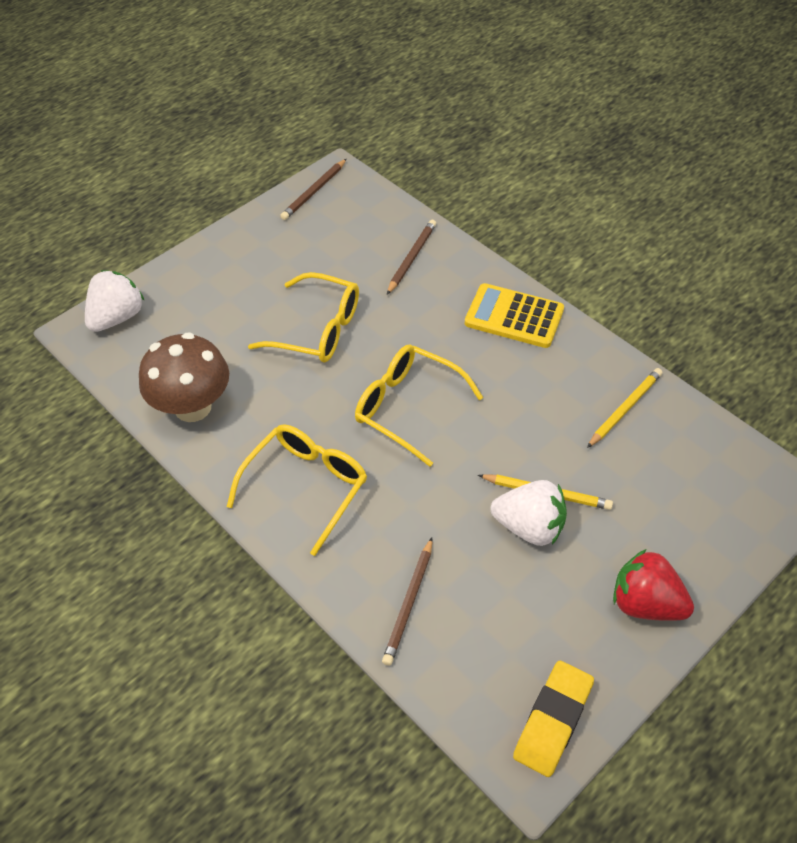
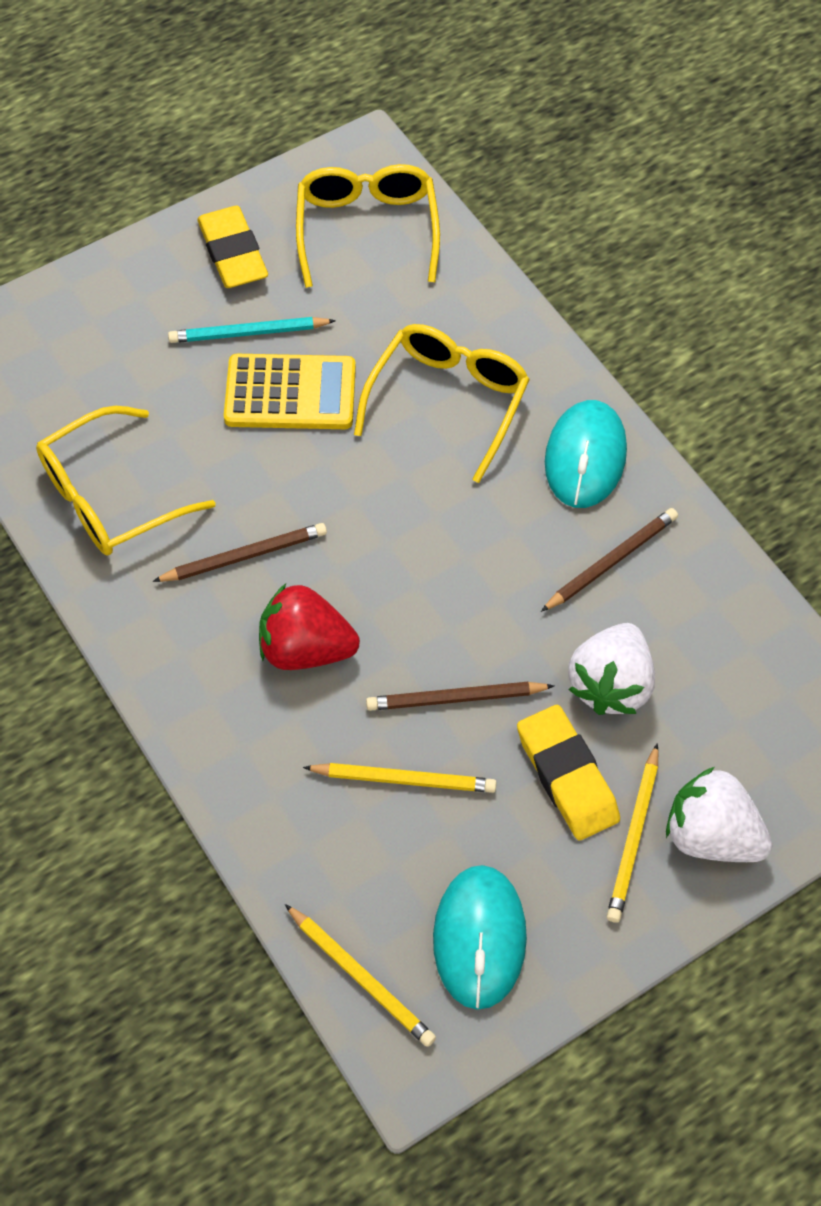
brown mushroom: 1 -> 0
turquoise mouse: 0 -> 2
turquoise pencil: 0 -> 1
yellow eraser: 1 -> 2
yellow pencil: 2 -> 3

